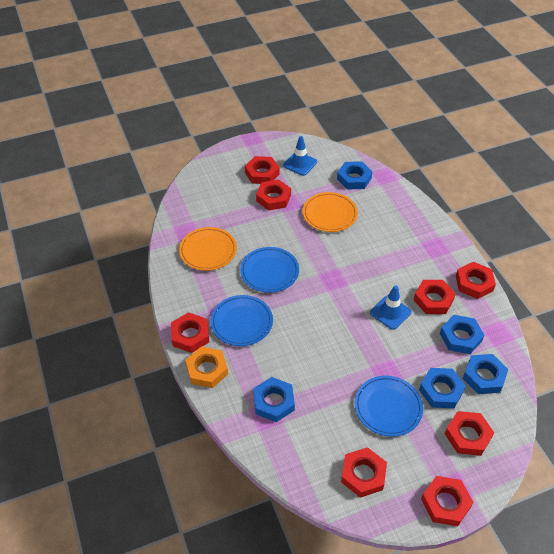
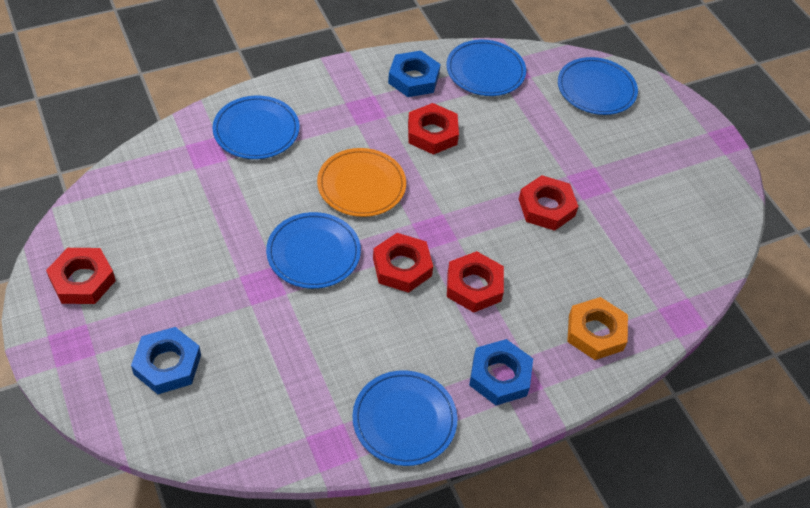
blue nut: 5 -> 3
blue plate: 3 -> 5
blue traffic cone: 2 -> 0
orange plate: 2 -> 1
red nut: 8 -> 5

